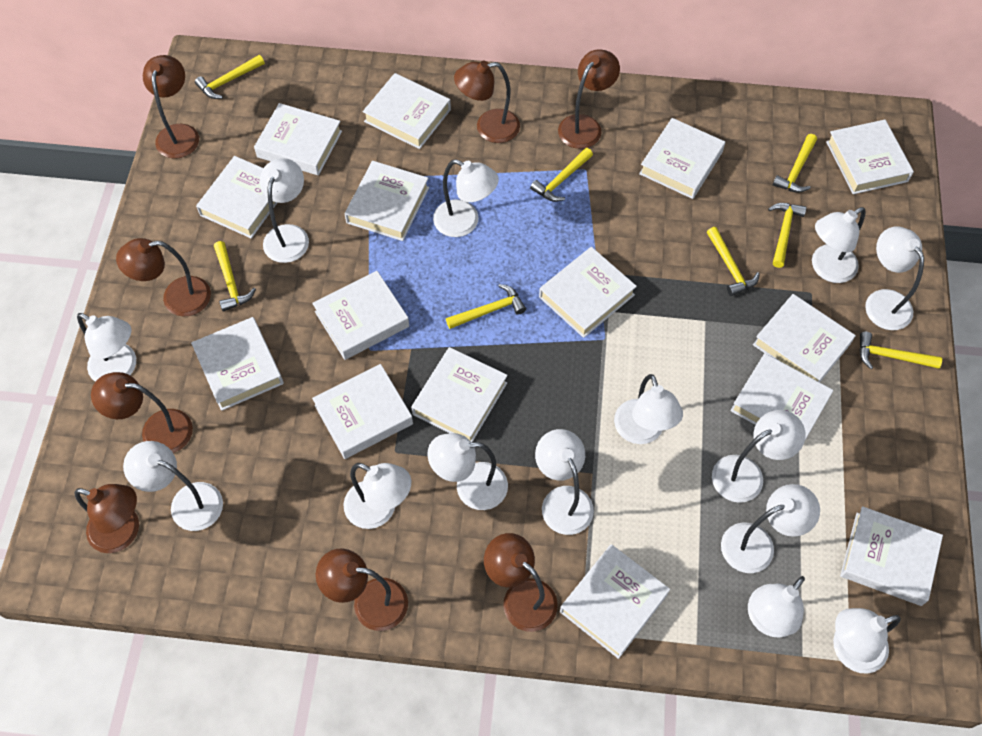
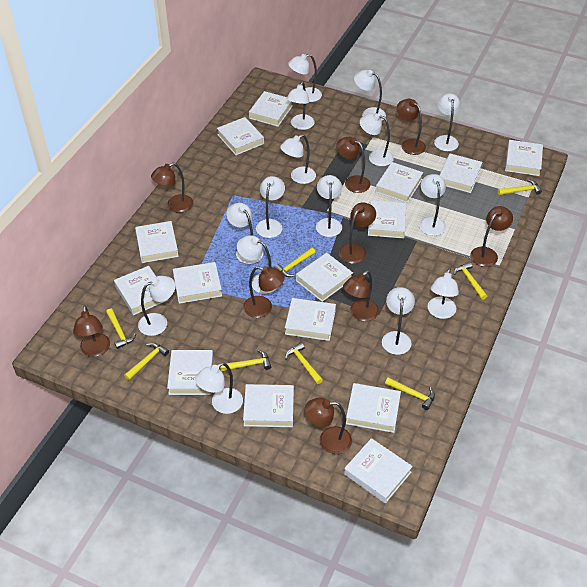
brown lamp: 8 -> 9
white lamp: 14 -> 15

